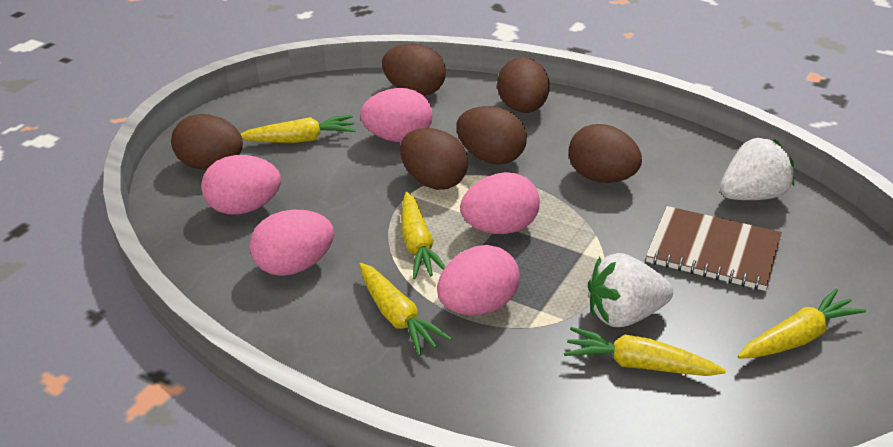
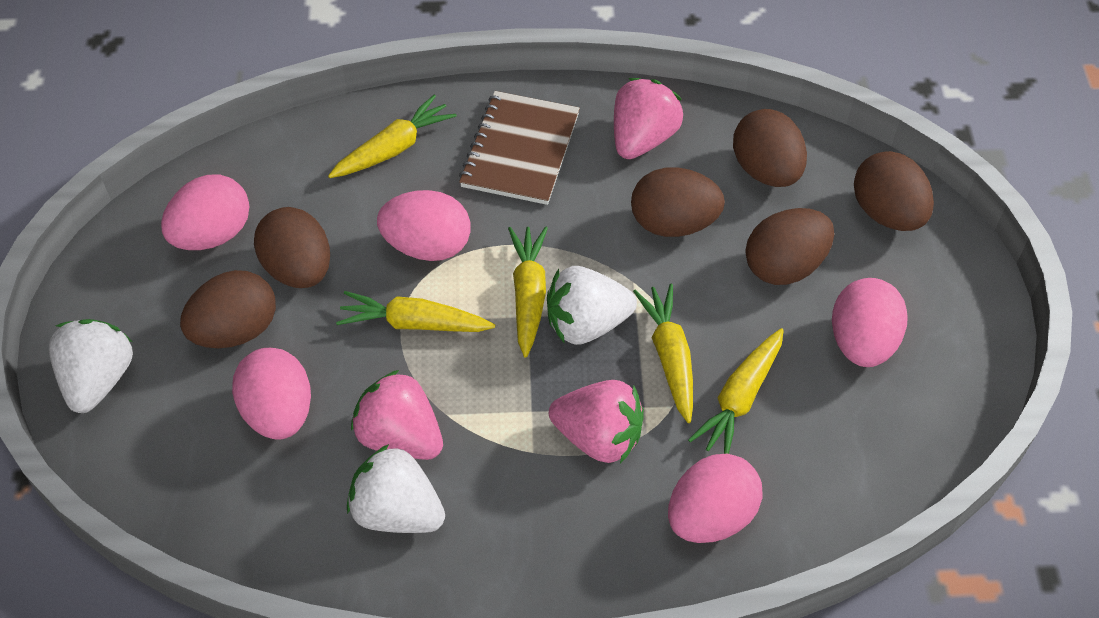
pink strawberry: 0 -> 3
white strawberry: 2 -> 3

